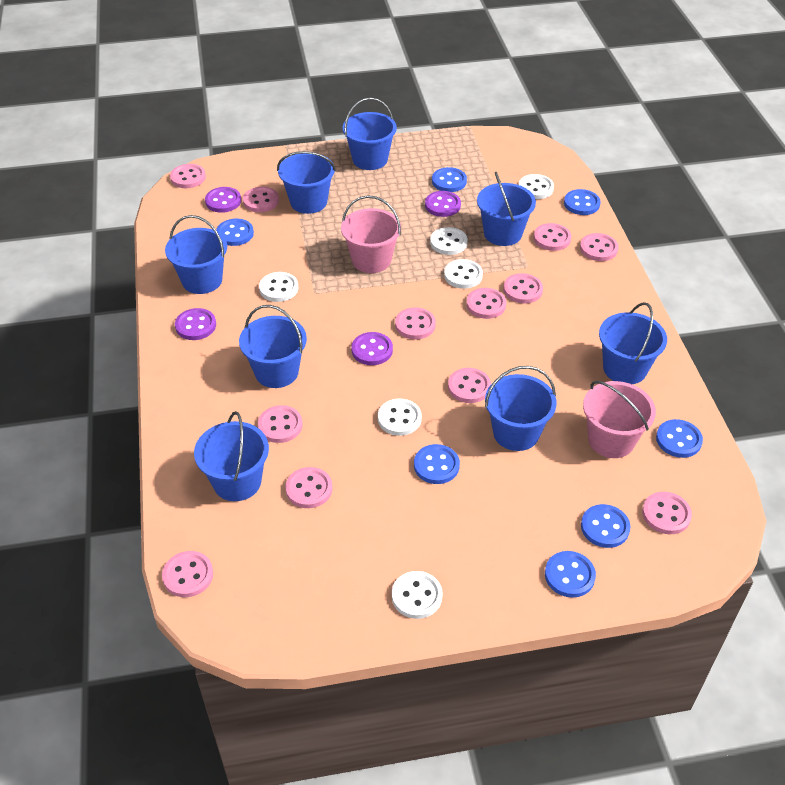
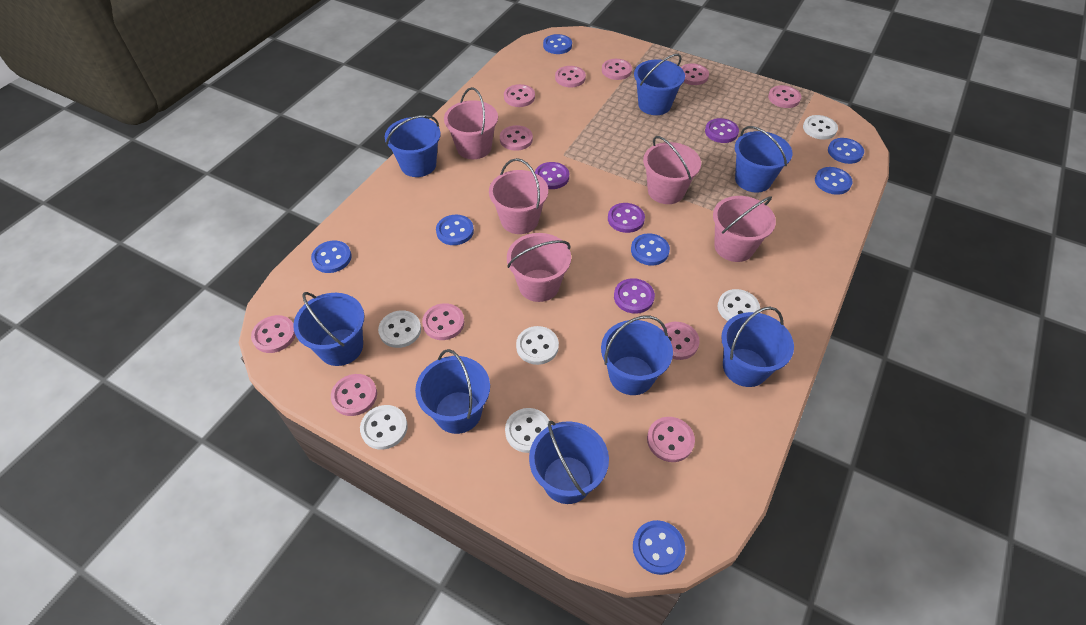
pink bucket: 2 -> 5
pink button: 12 -> 11

